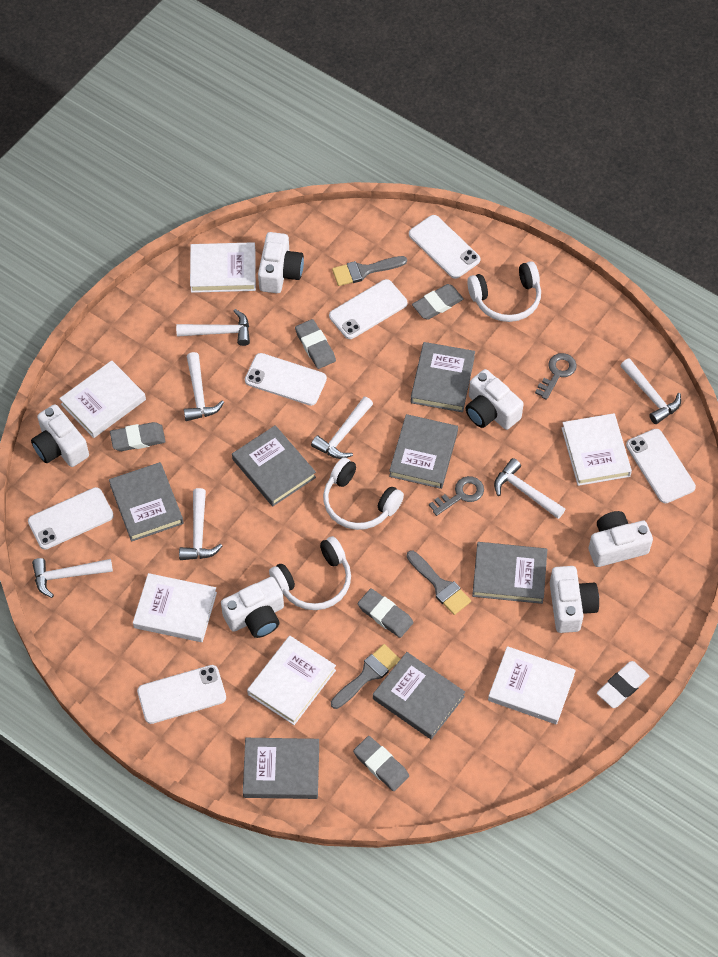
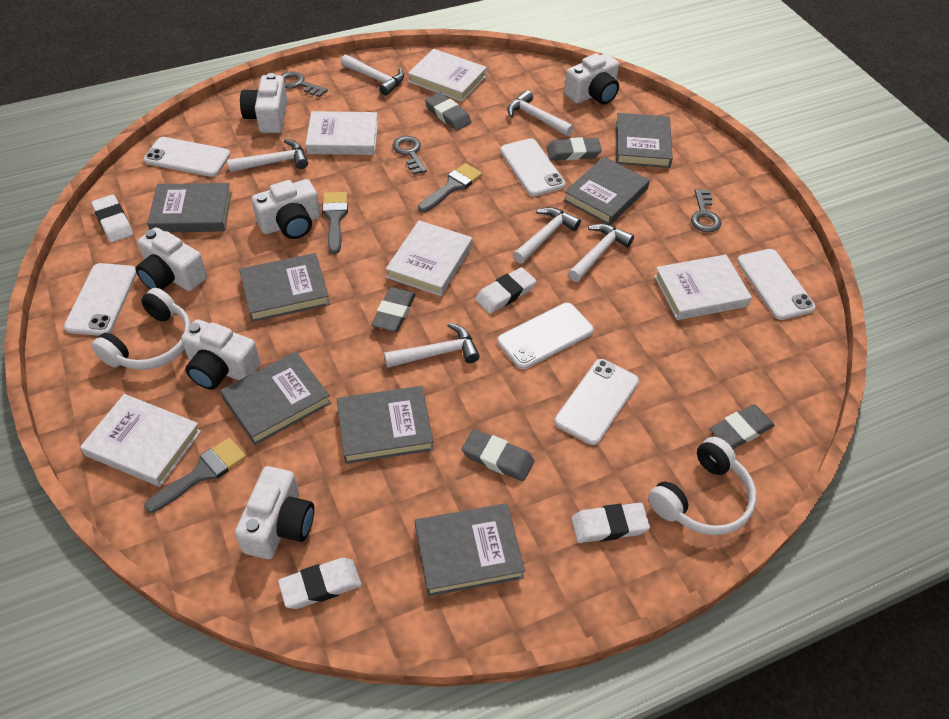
grey key: 2 -> 3
white book: 6 -> 5
white eraser: 1 -> 4
white hammer: 7 -> 6
white headphones: 3 -> 2

